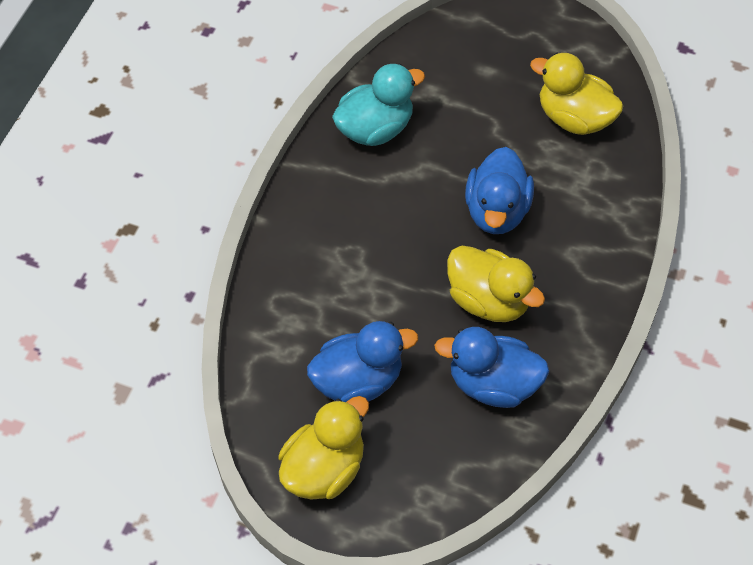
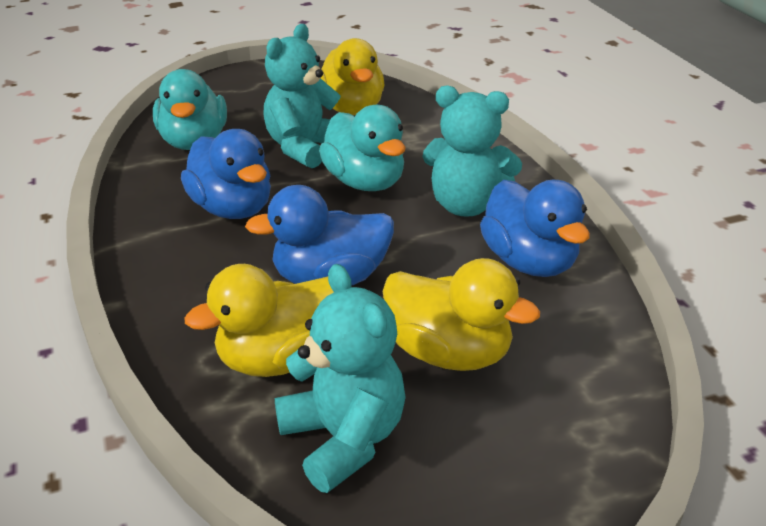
turquoise duck: 1 -> 2
turquoise teddy bear: 0 -> 3

